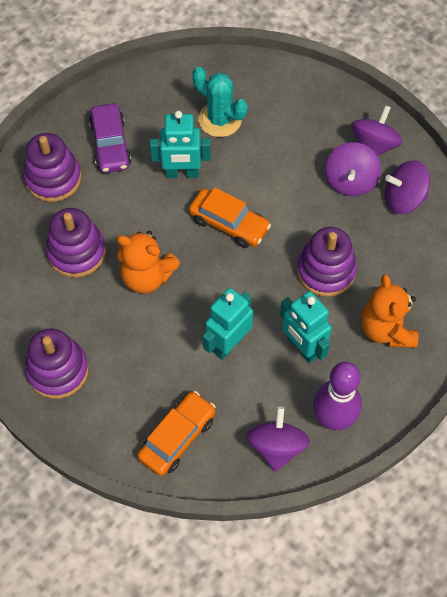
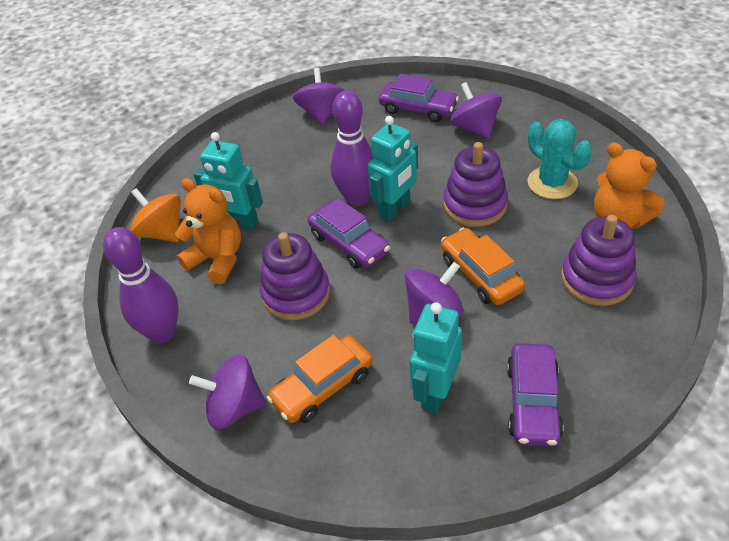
orange spinning top: 0 -> 1
purple bowling pin: 1 -> 2
purple car: 1 -> 3
purple stacking toy: 4 -> 3

